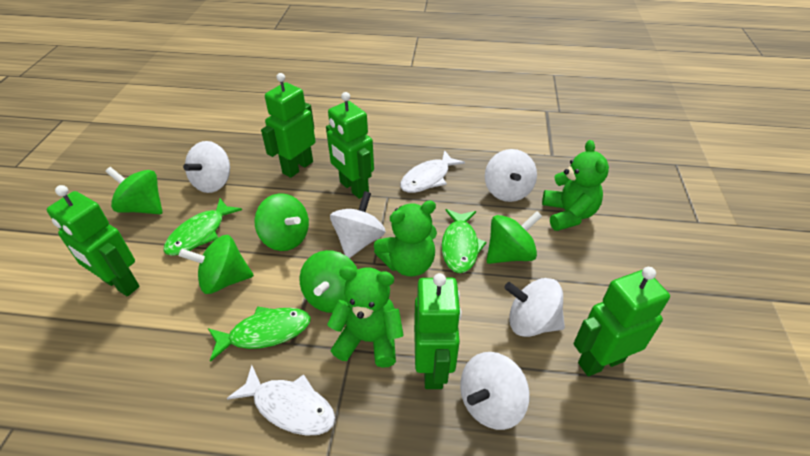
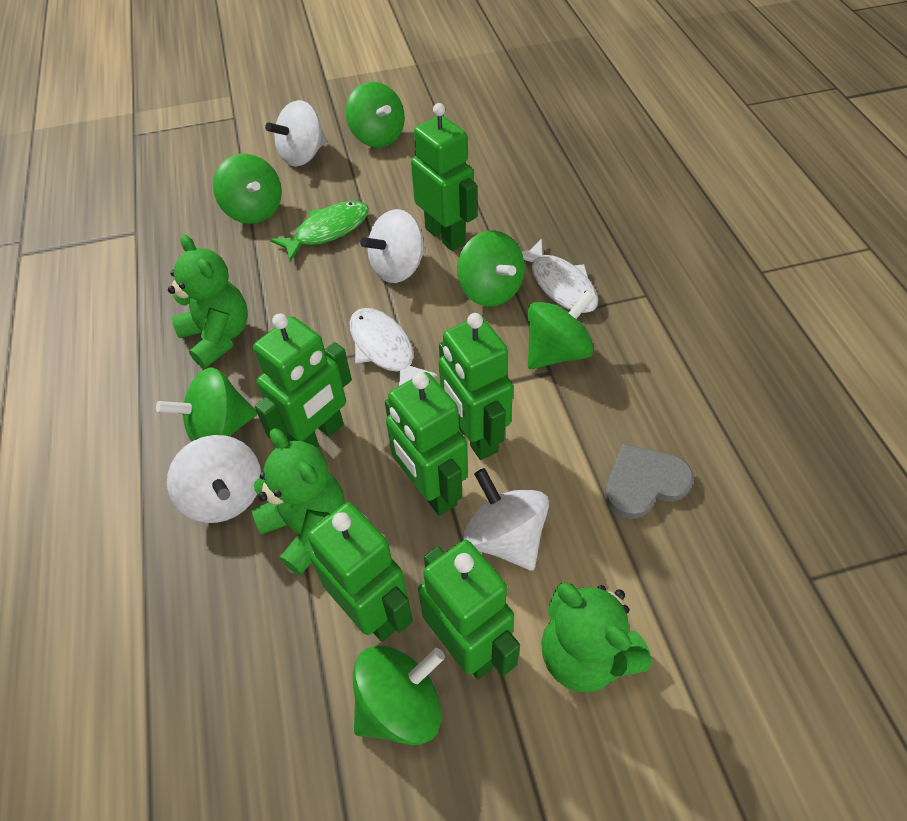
green fish: 3 -> 1
green robot: 5 -> 6
green spinning top: 5 -> 6
grey heart: 0 -> 1
white spinning top: 5 -> 4

